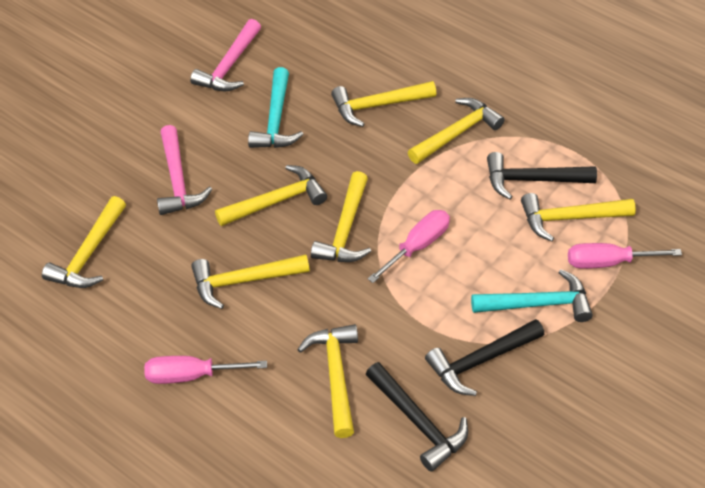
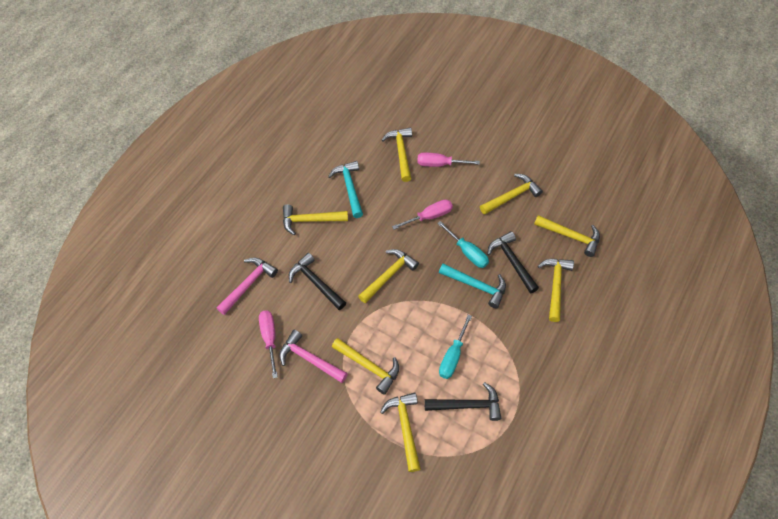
turquoise screwdriver: 0 -> 2

